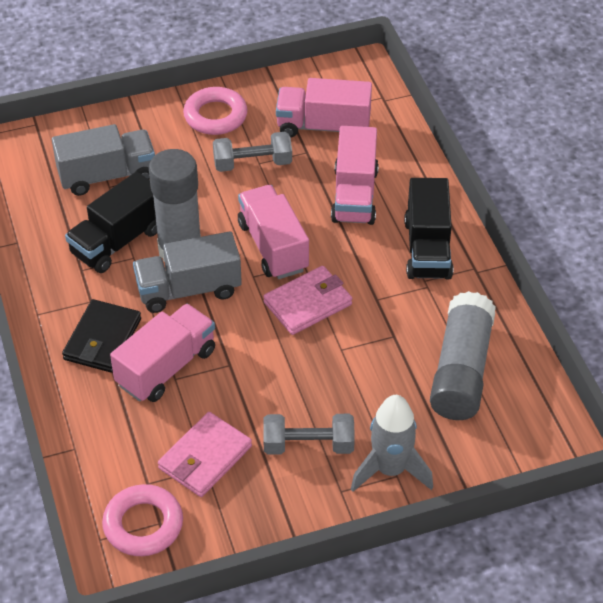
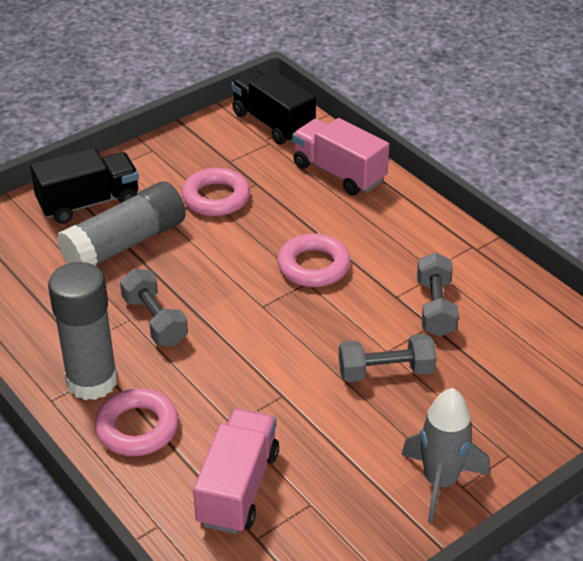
black wallet: 1 -> 0
grey dumbbell: 2 -> 3
grey truck: 2 -> 0
pink ring: 2 -> 3
pink truck: 4 -> 2
pink wallet: 2 -> 0

